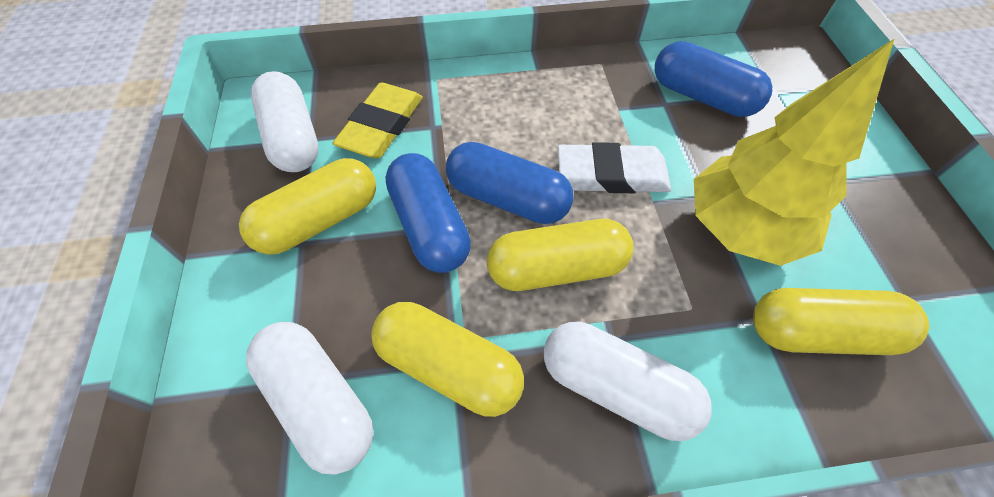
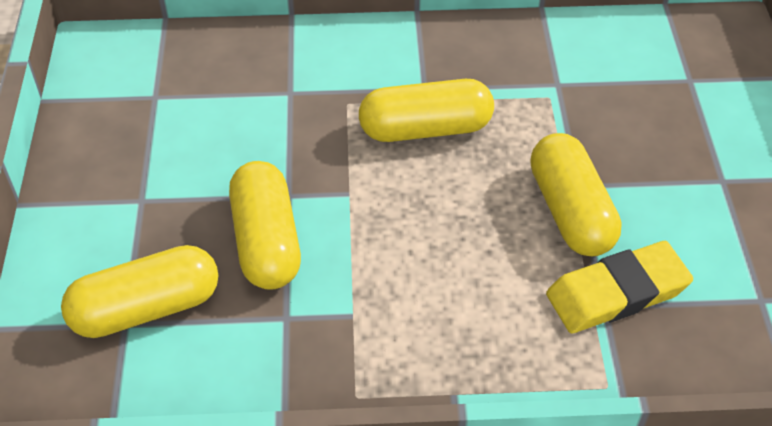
blue capsule: 3 -> 0
white capsule: 3 -> 0
white eraser: 1 -> 0
yellow tree: 1 -> 0

